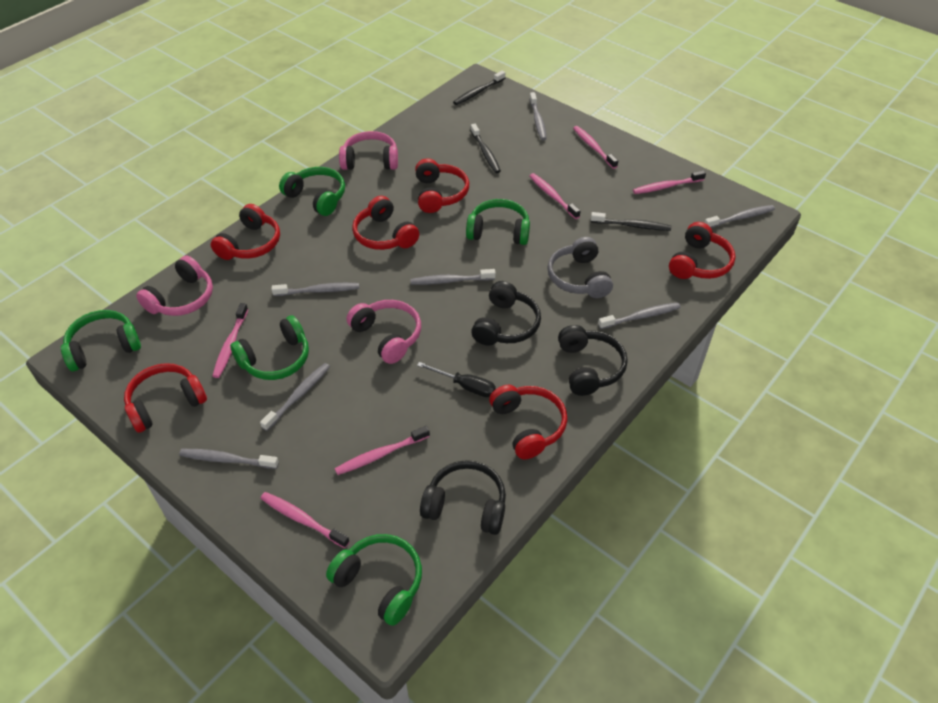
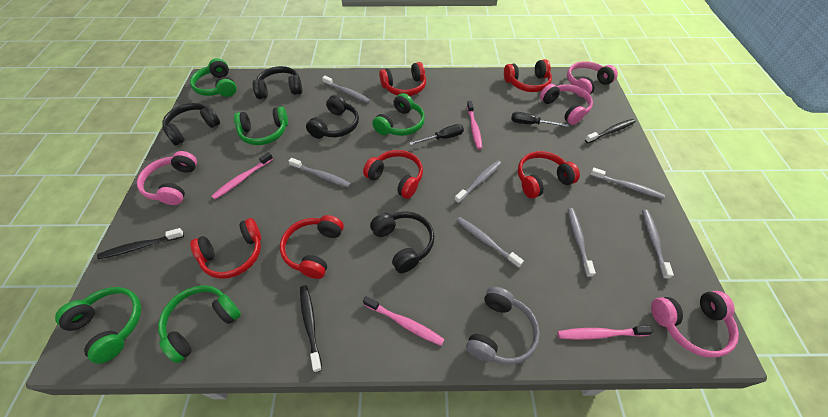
black headphones: 3 -> 4
black screwdriver: 1 -> 2
pink headphones: 3 -> 4
pink toothbrush: 6 -> 4

